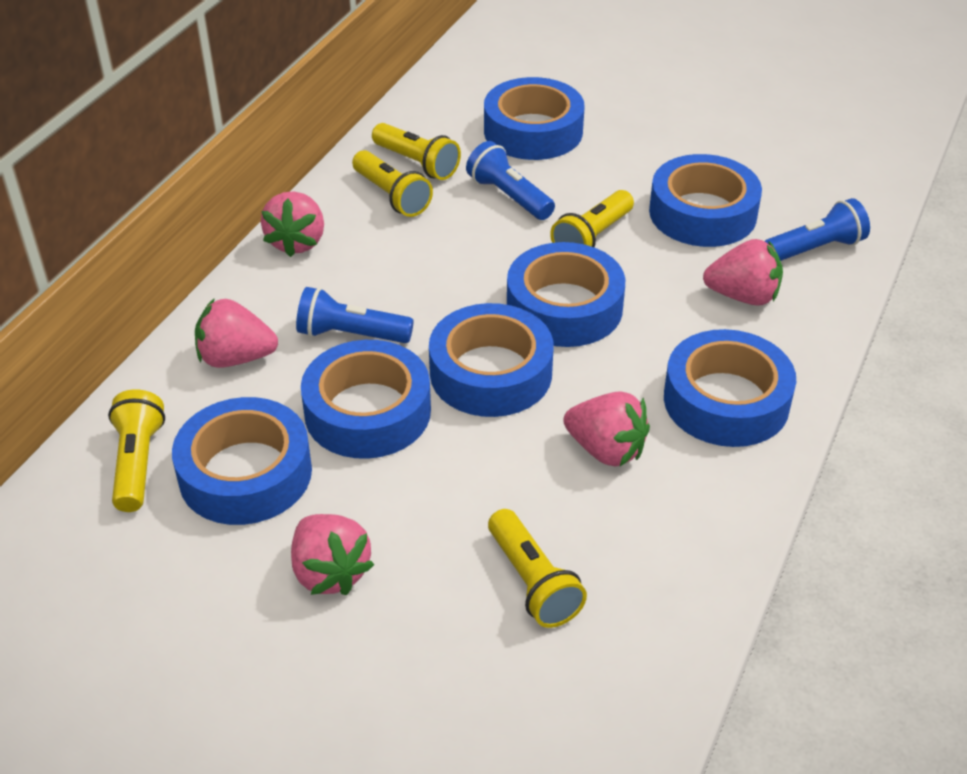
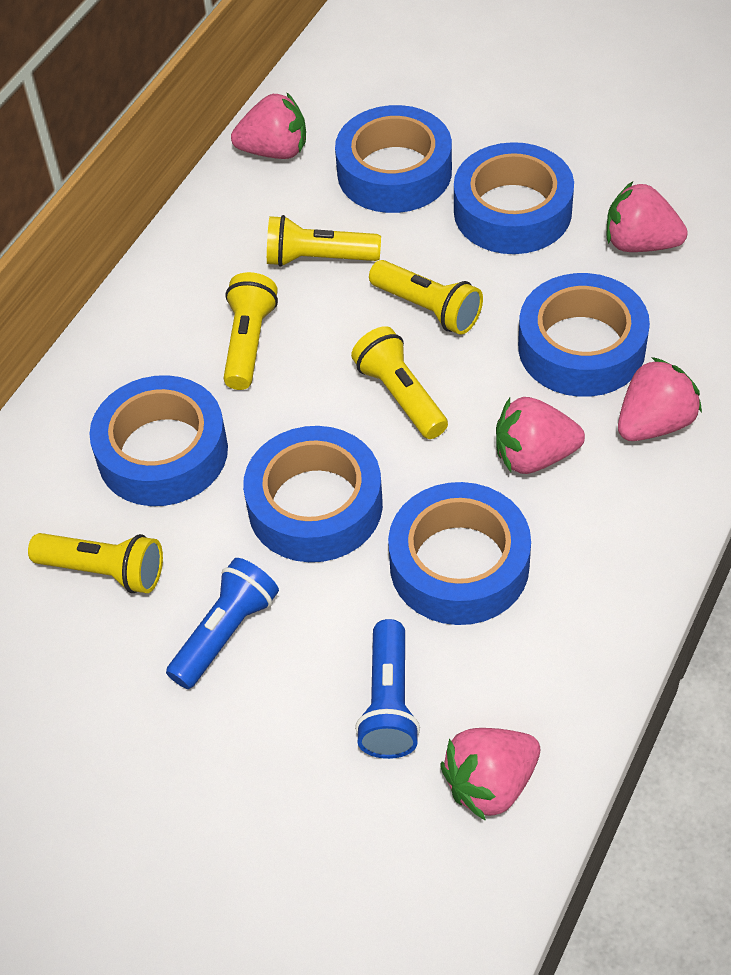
blue flashlight: 3 -> 2
blue tape: 7 -> 6

